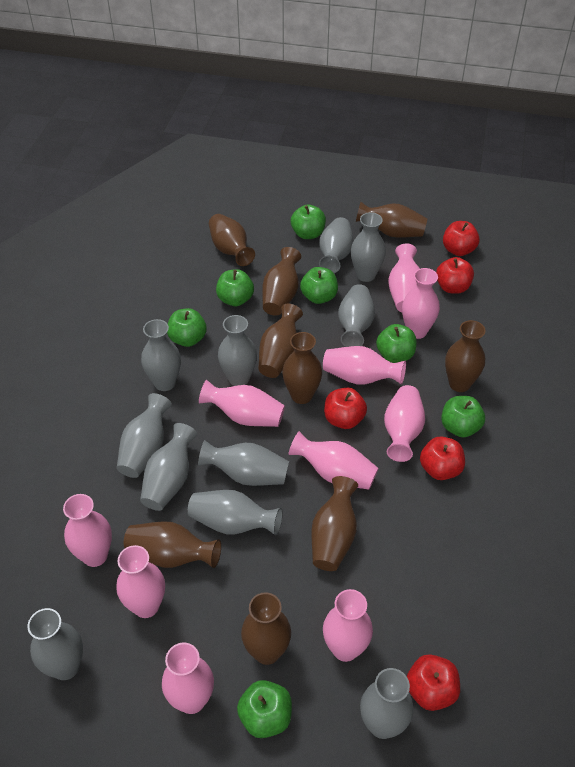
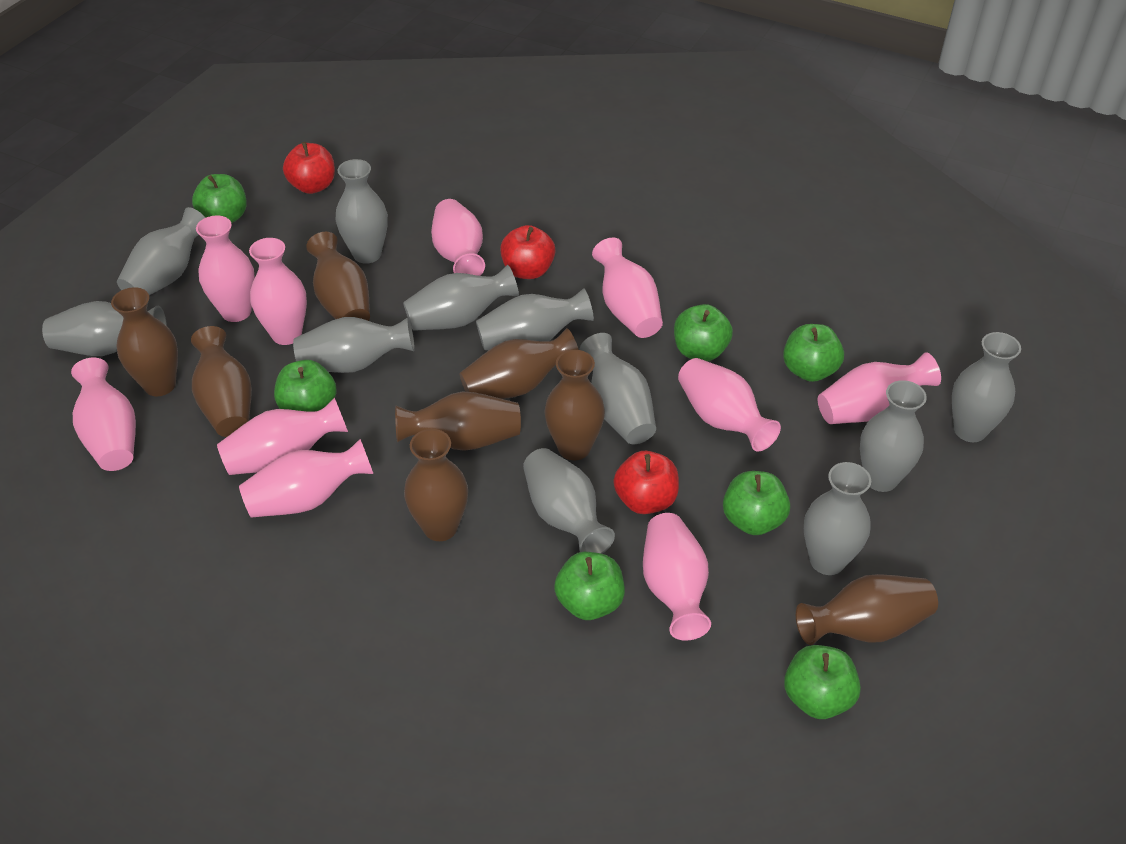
brown vase: 9 -> 8
red apple: 5 -> 3

